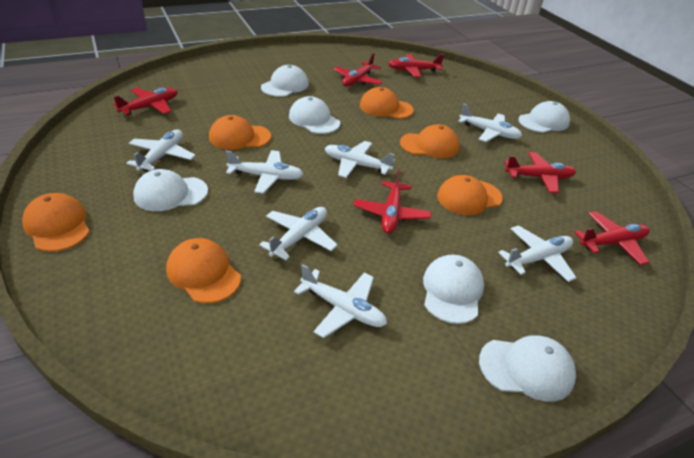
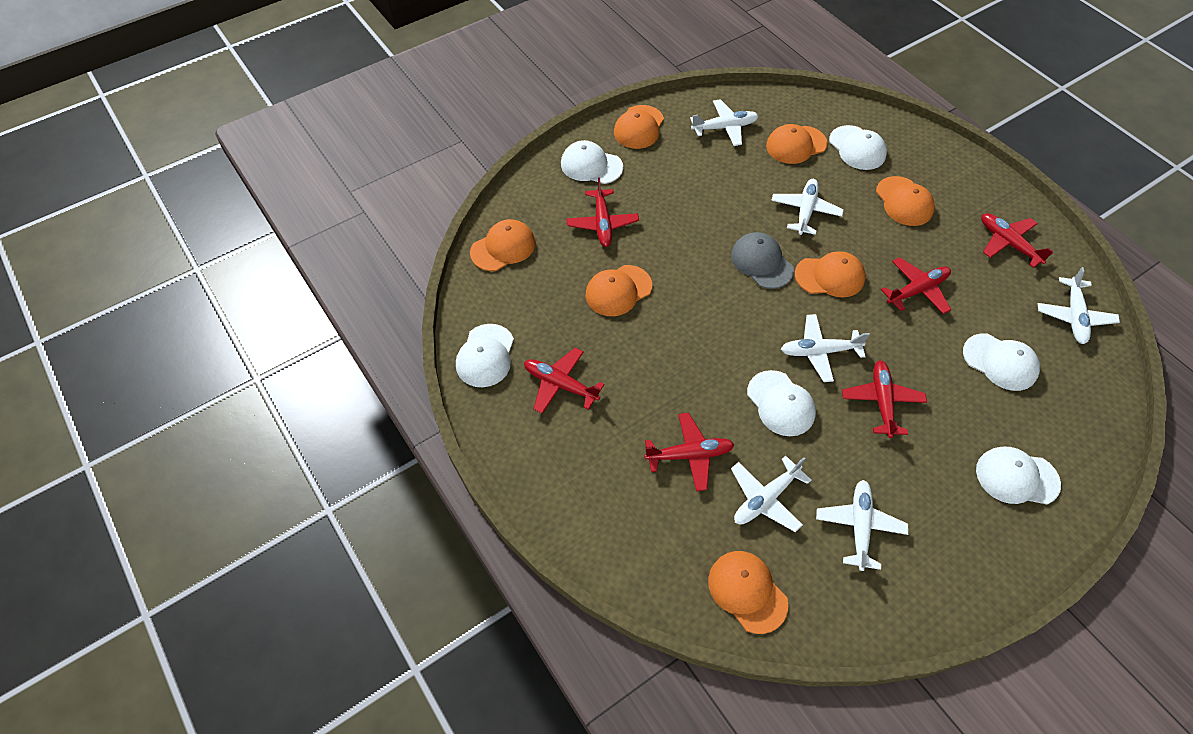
grey cap: 0 -> 1
orange cap: 6 -> 7
white plane: 7 -> 6

